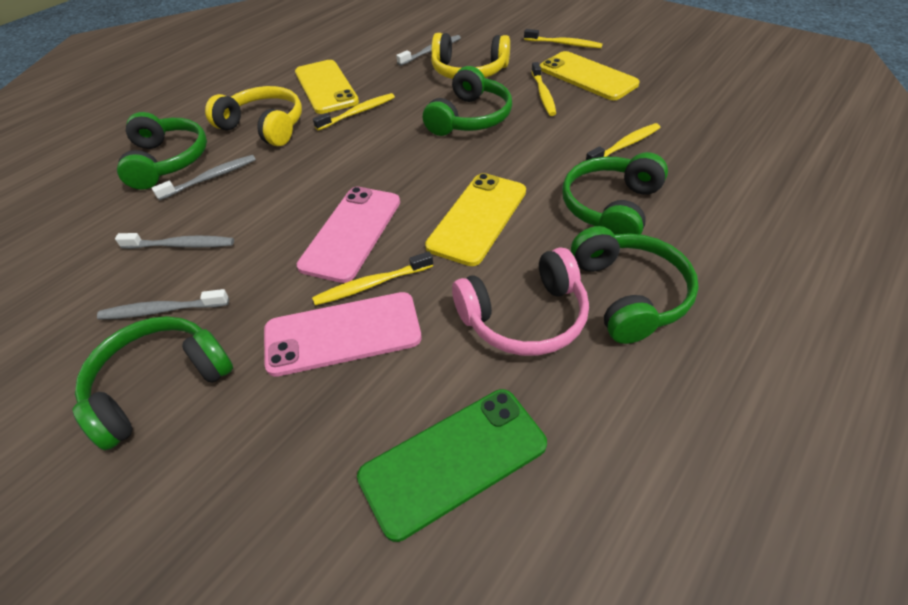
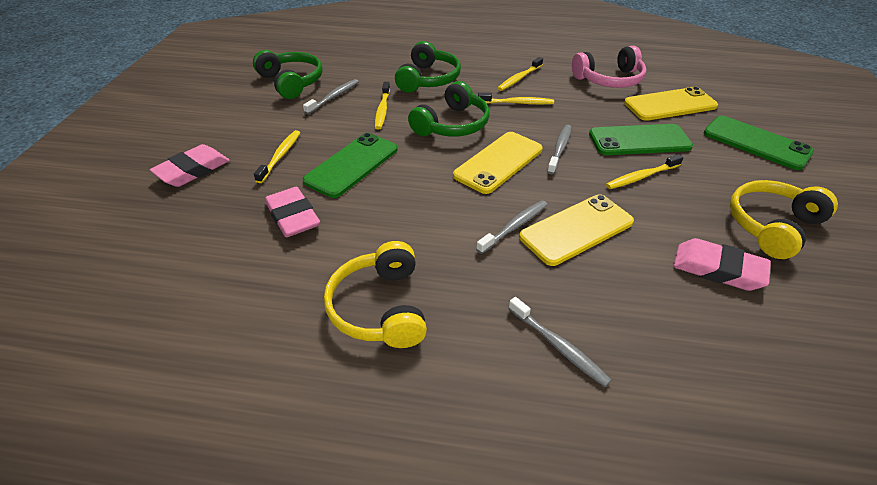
green headphones: 5 -> 3
green phone: 1 -> 3
pink eraser: 0 -> 3
pink phone: 2 -> 0

